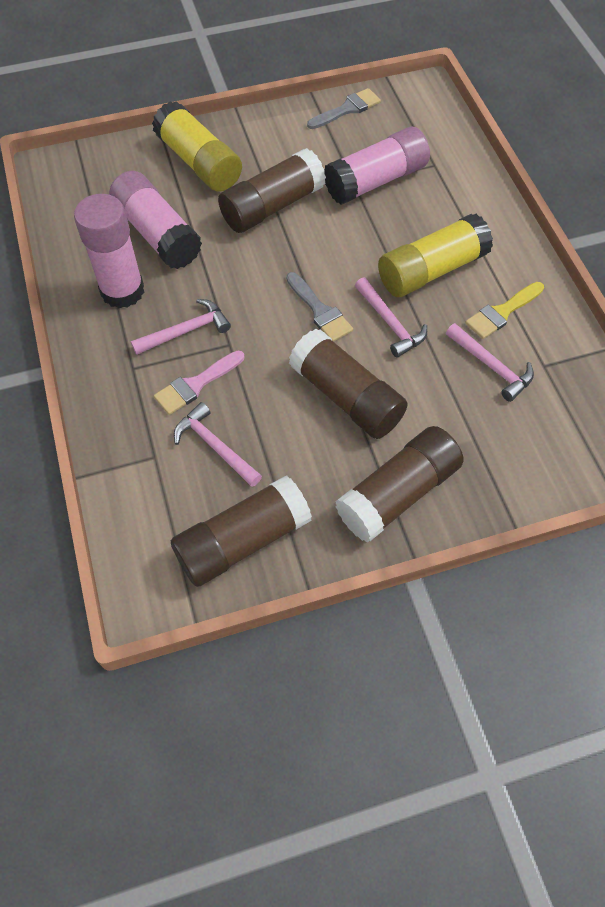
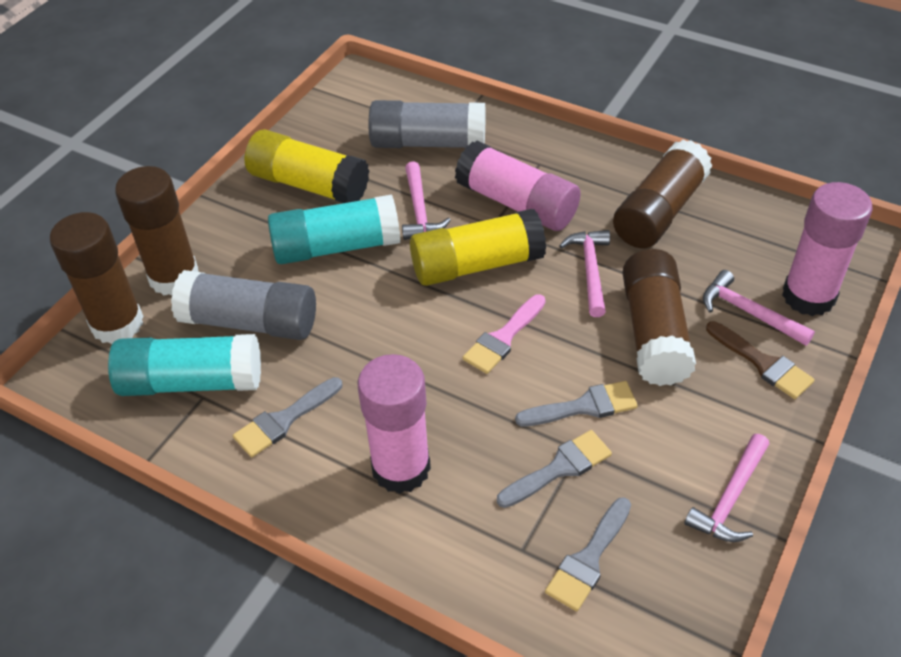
brown brush: 0 -> 1
grey brush: 2 -> 4
grey glue stick: 0 -> 2
turquoise glue stick: 0 -> 2
yellow brush: 1 -> 0

